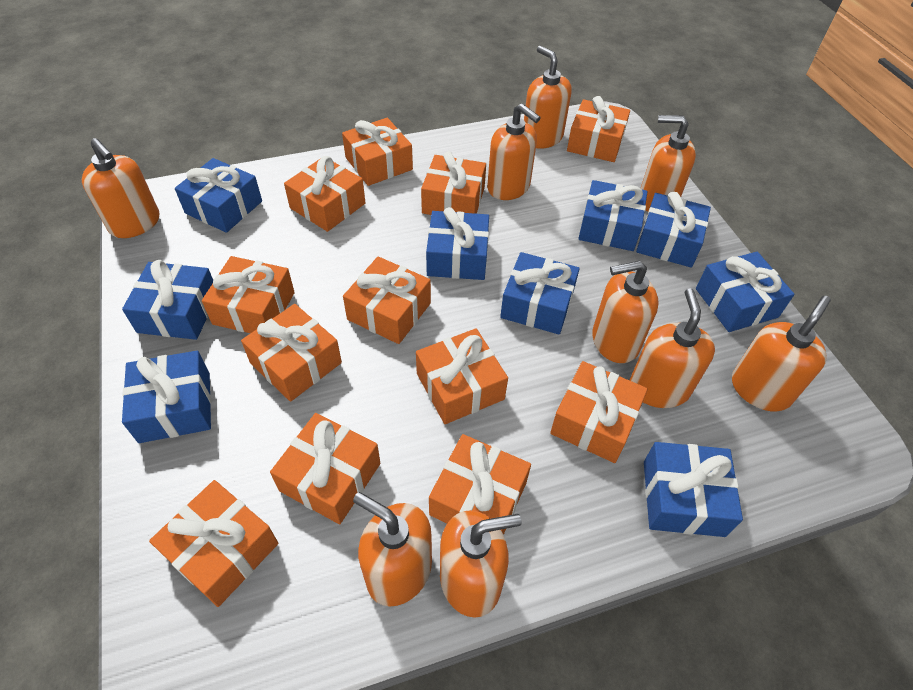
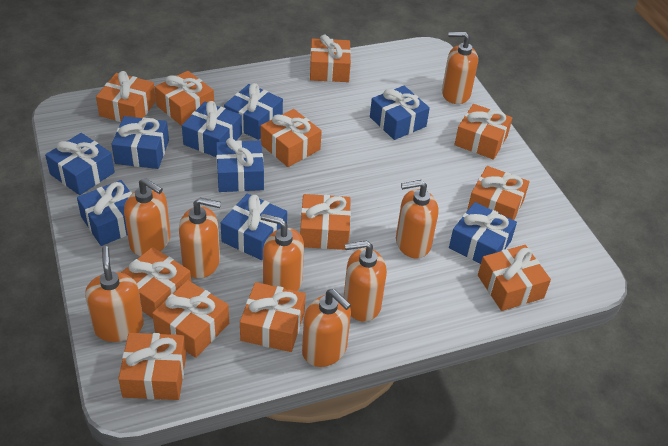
orange soap dispenser: 9 -> 8

